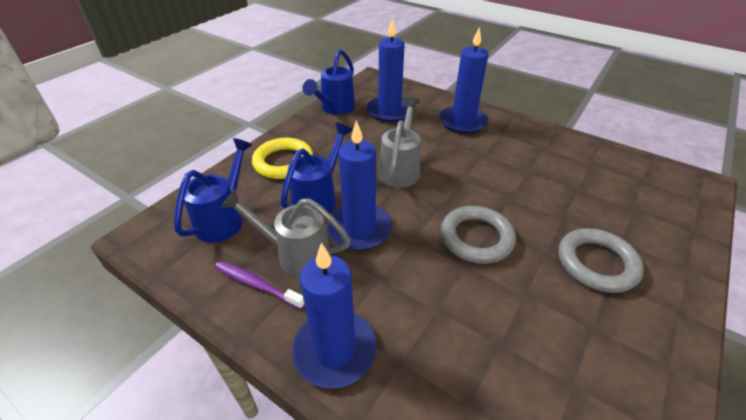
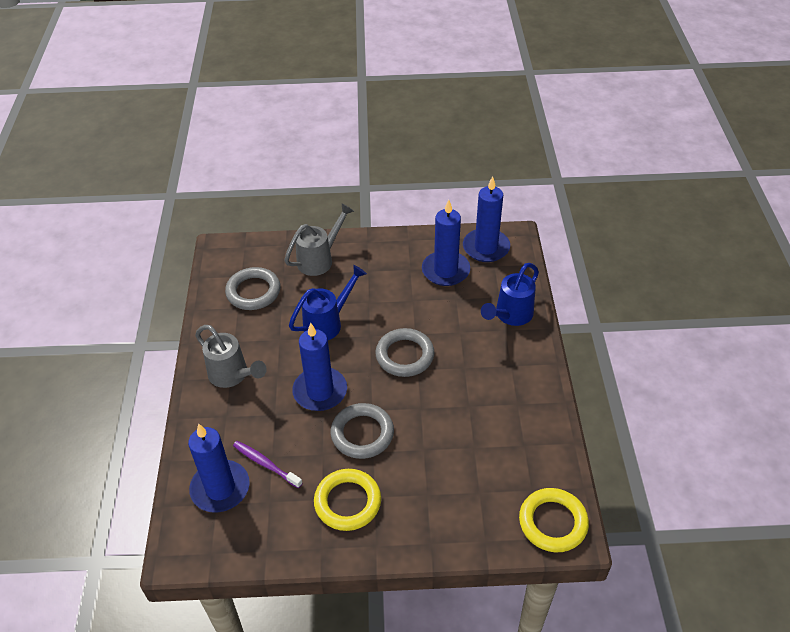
blue watering can: 3 -> 2
grey ring: 2 -> 3
yellow ring: 1 -> 2

